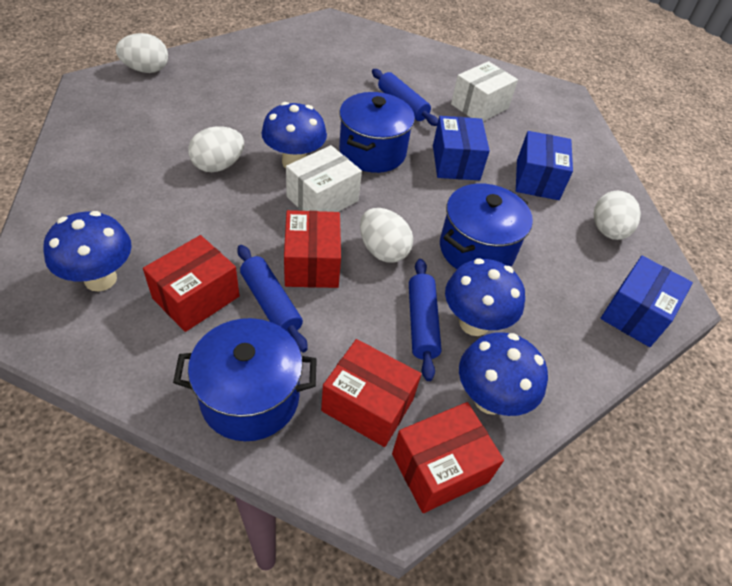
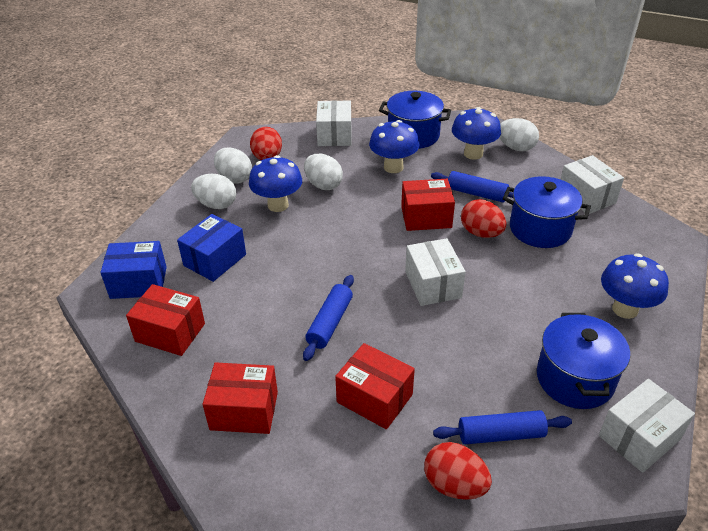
blue box: 3 -> 2
red egg: 0 -> 3
white box: 2 -> 4

